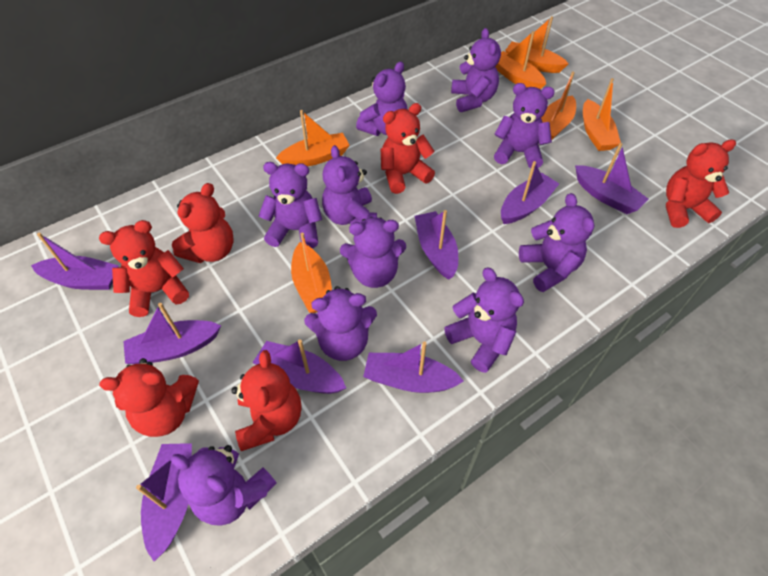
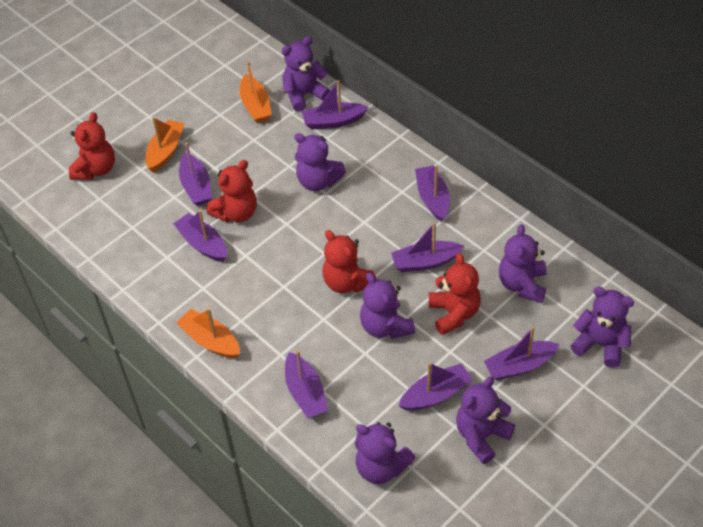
orange boat: 6 -> 3
purple teddy bear: 10 -> 7
red teddy bear: 6 -> 4

